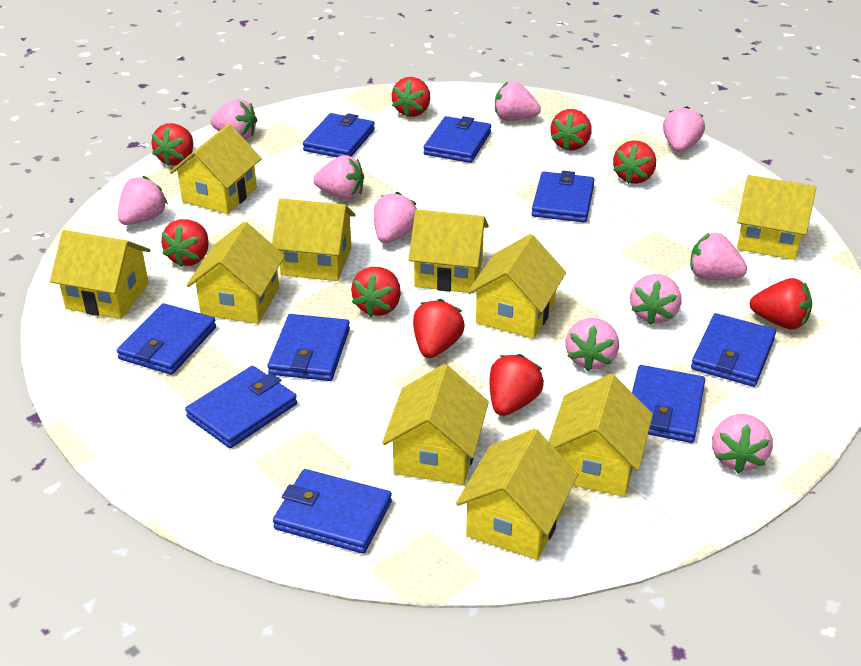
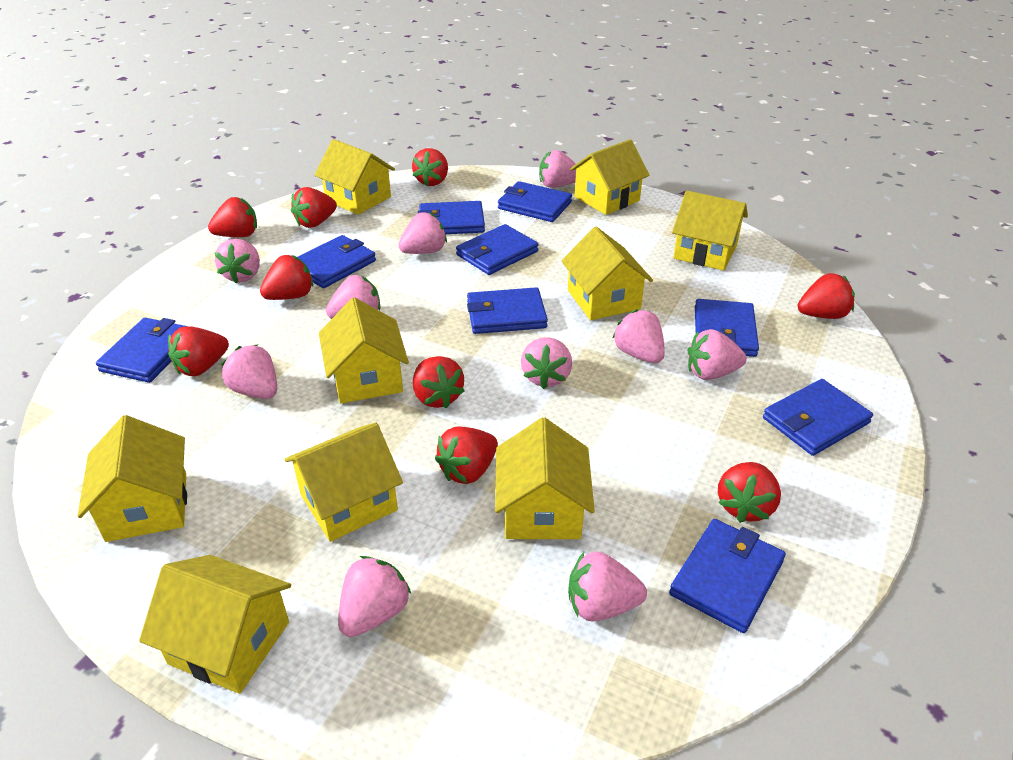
yellow house: 10 -> 9

